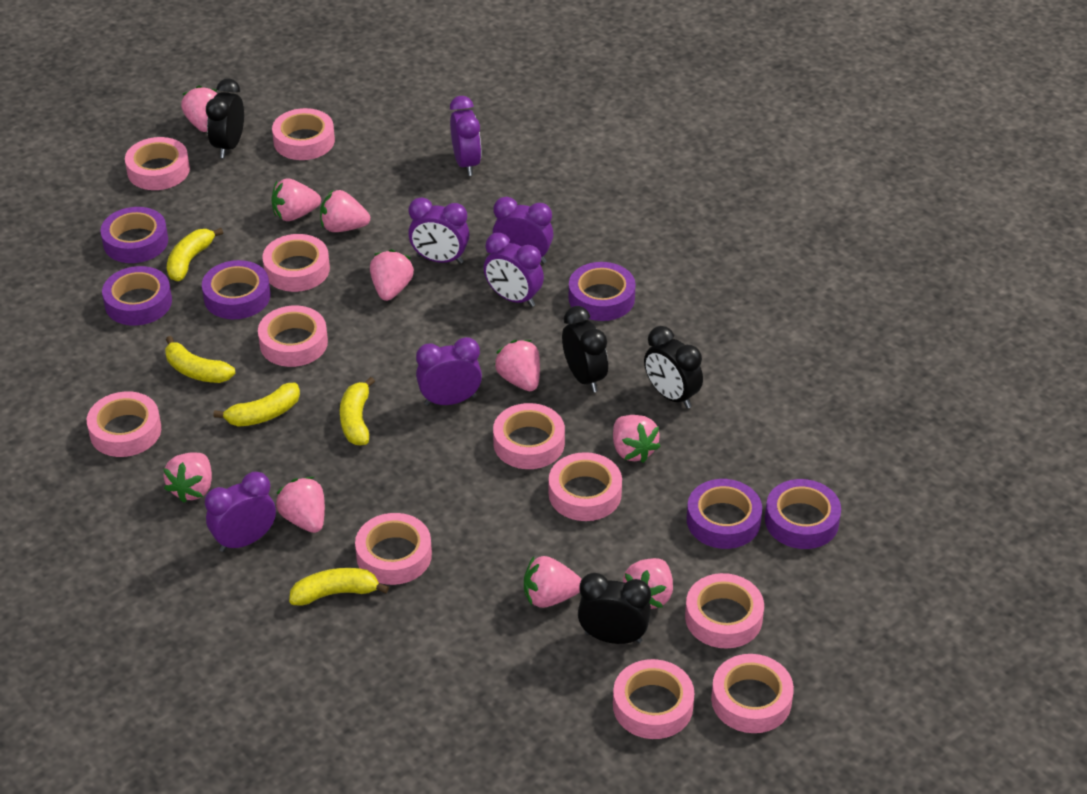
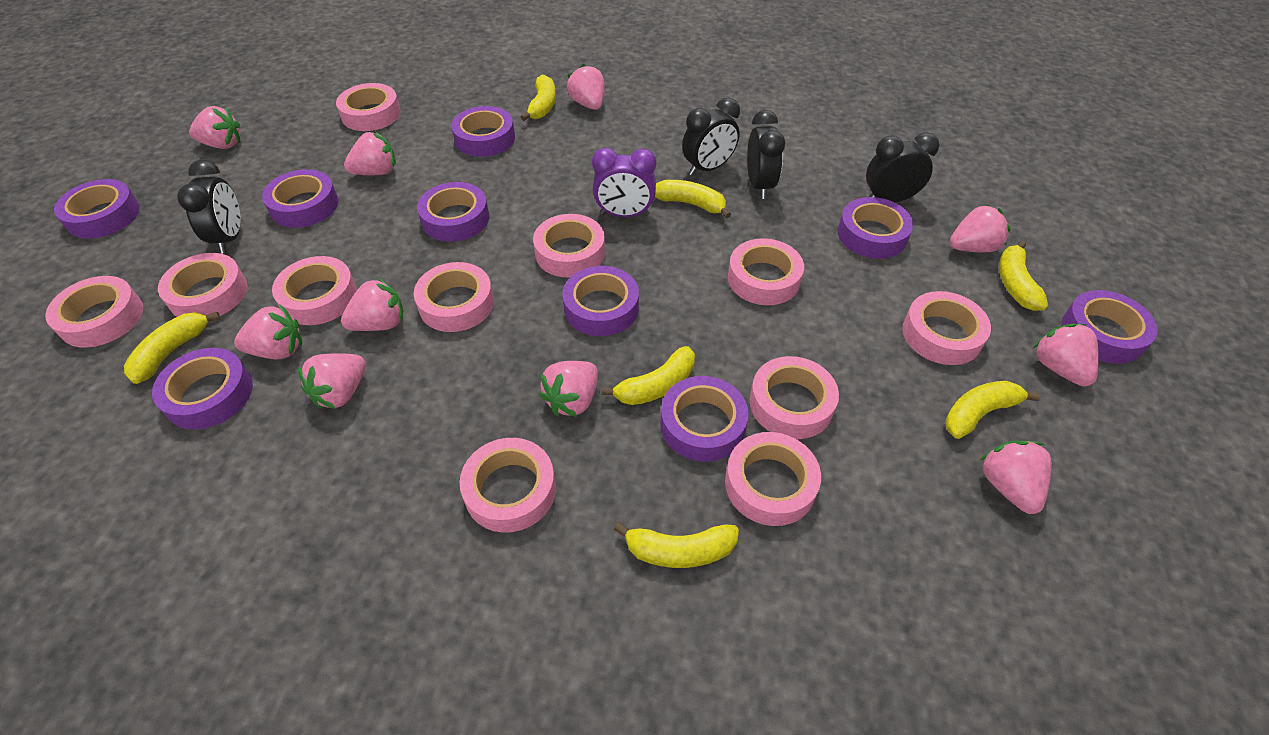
purple clock: 6 -> 1
purple tape: 6 -> 9
yellow banana: 5 -> 7

